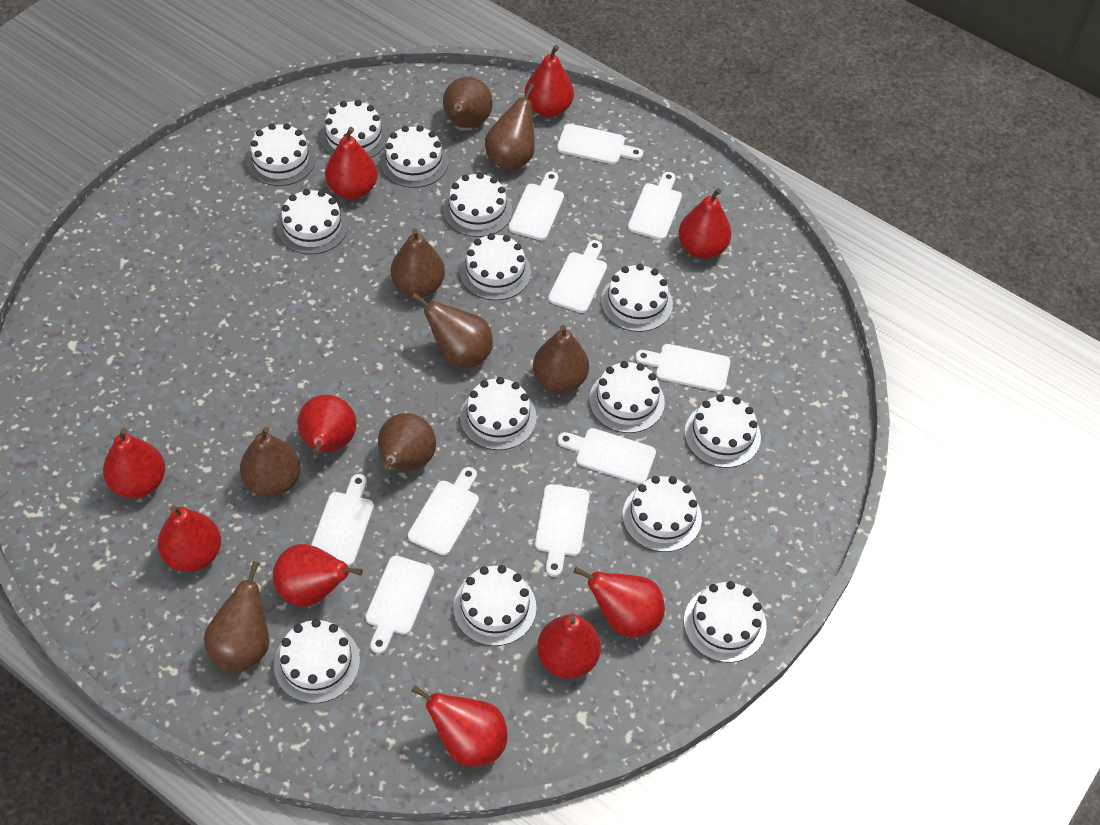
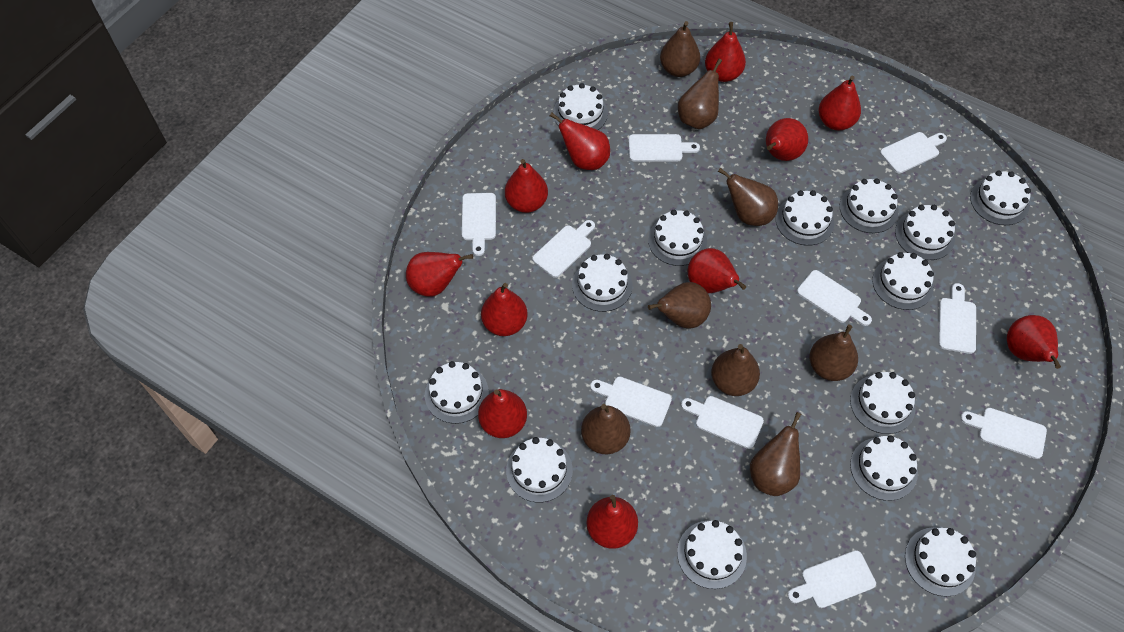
red pear: 10 -> 11

